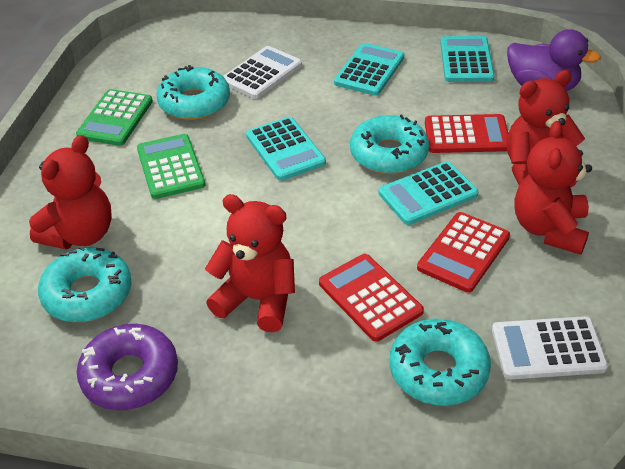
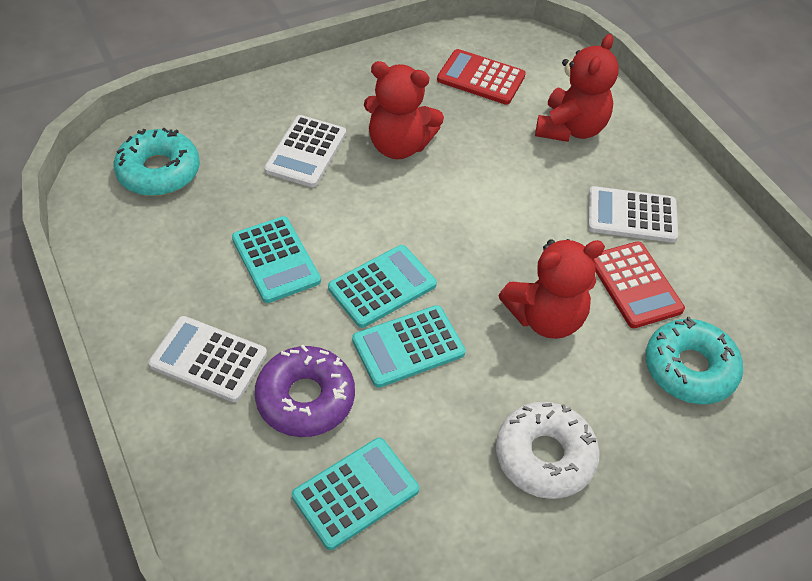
green calculator: 2 -> 0
purple duck: 1 -> 0
red calculator: 3 -> 2
red teddy bear: 4 -> 3
turquoise donut: 4 -> 2
white calculator: 2 -> 3
white donut: 0 -> 1

